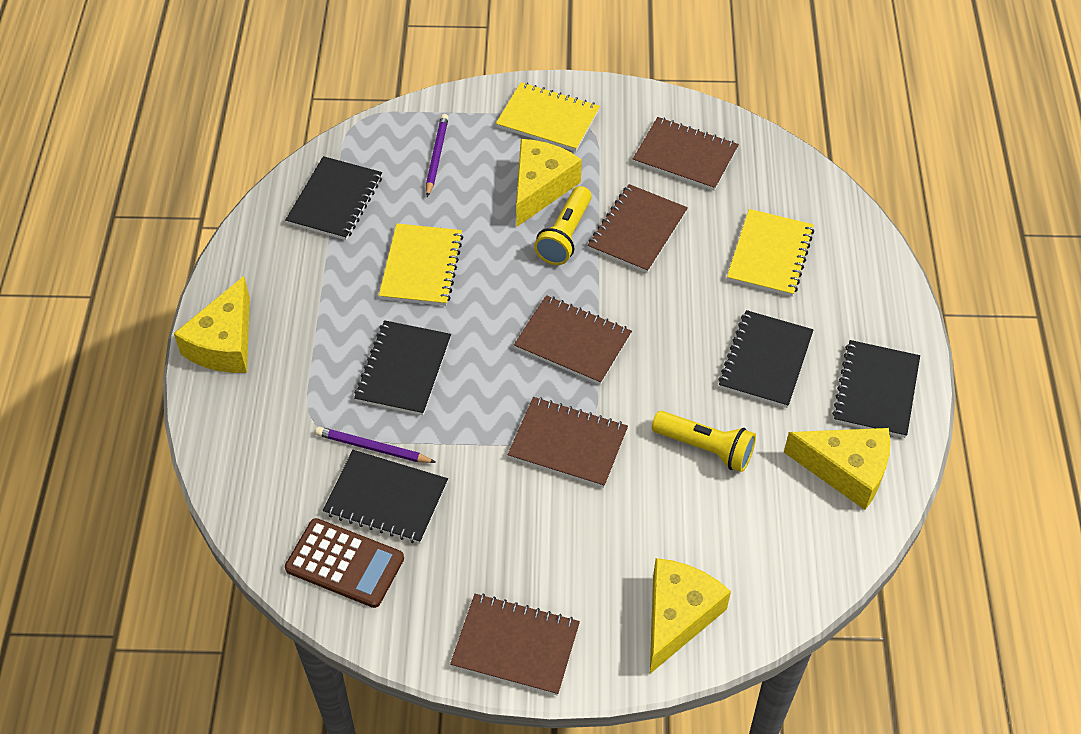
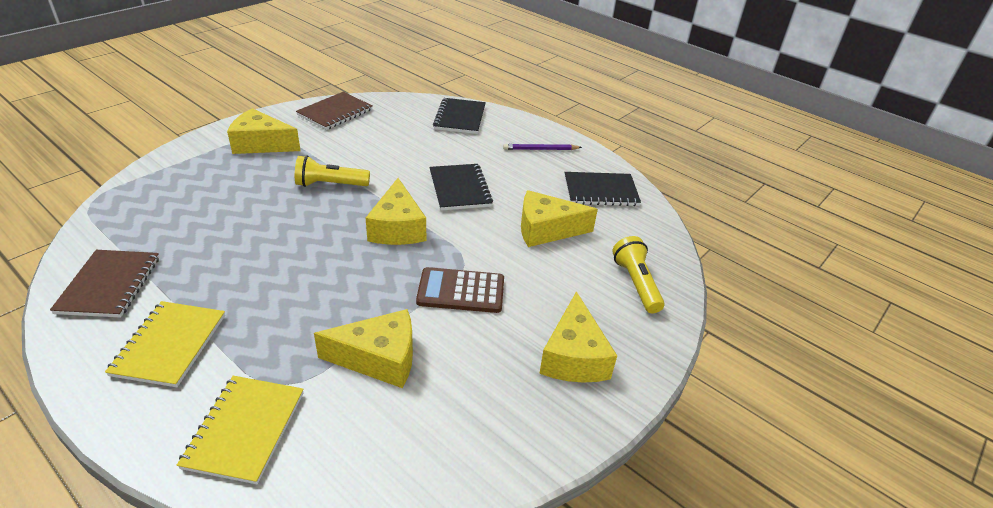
black notebook: 5 -> 3
brown notebook: 5 -> 2
purple pencil: 2 -> 1
yellow cheese: 4 -> 5
yellow notebook: 3 -> 2

